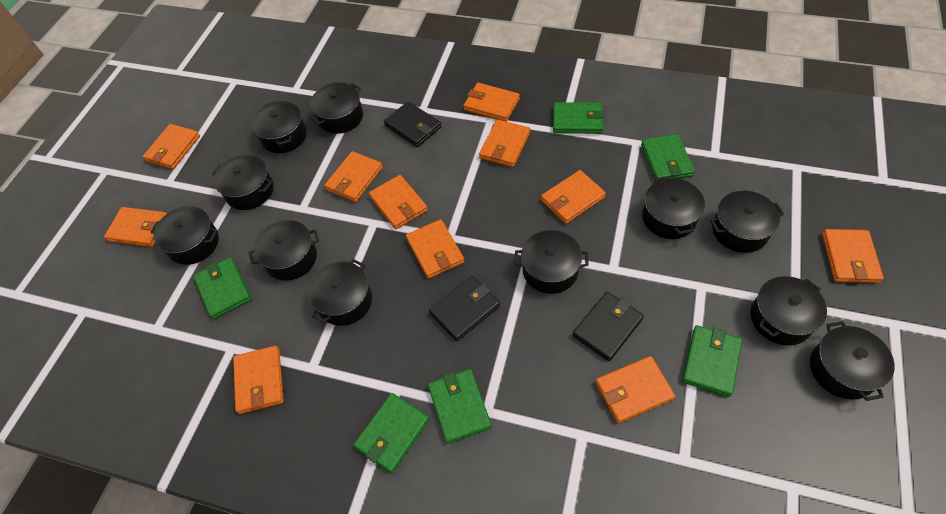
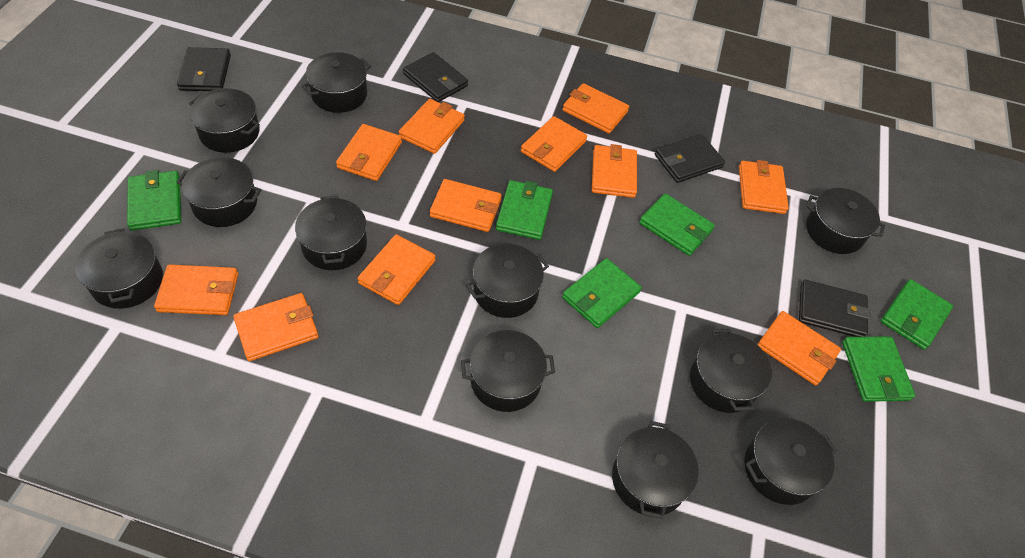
black wallet: 3 -> 4

